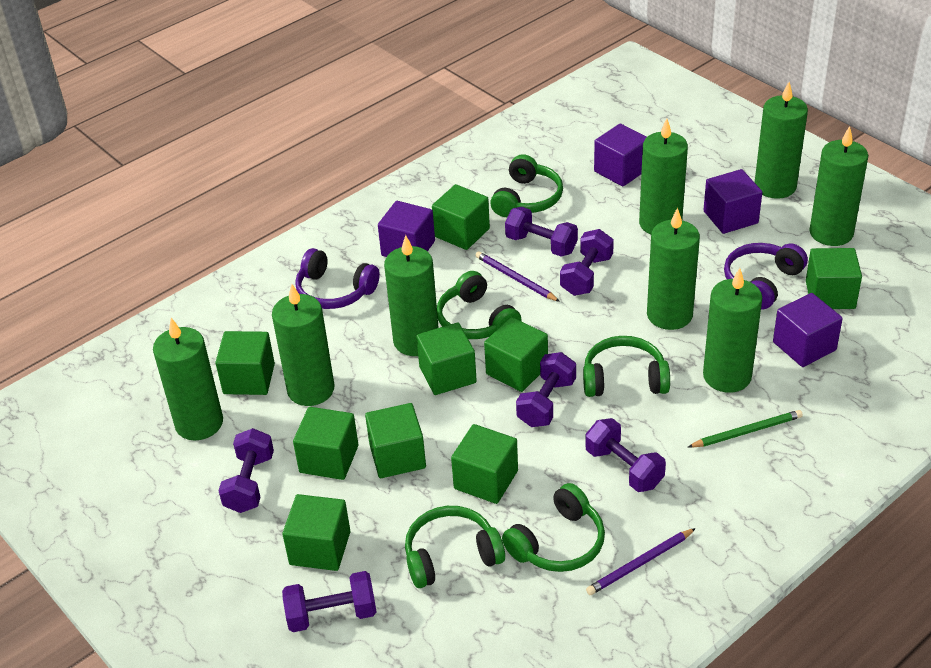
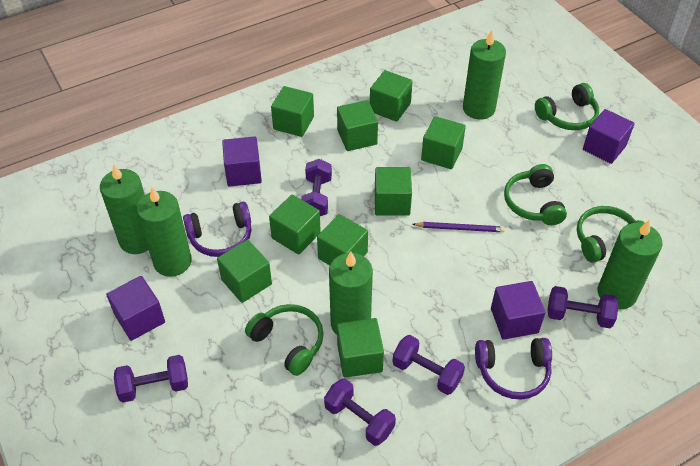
green candle: 8 -> 5
green headphones: 5 -> 4
green pencil: 1 -> 0
purple dumbbell: 6 -> 5
purple pencil: 2 -> 1

